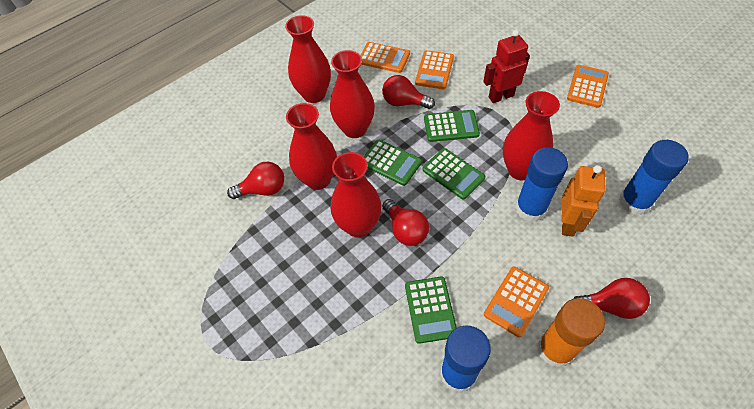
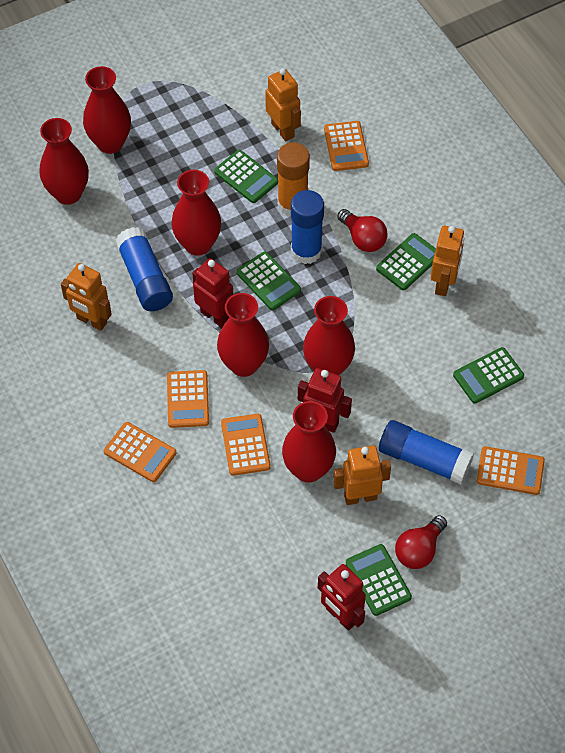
green calculator: 4 -> 5
orange calculator: 4 -> 5
orange robot: 1 -> 4
red light bulb: 4 -> 2
red robot: 1 -> 3
red vase: 5 -> 6

